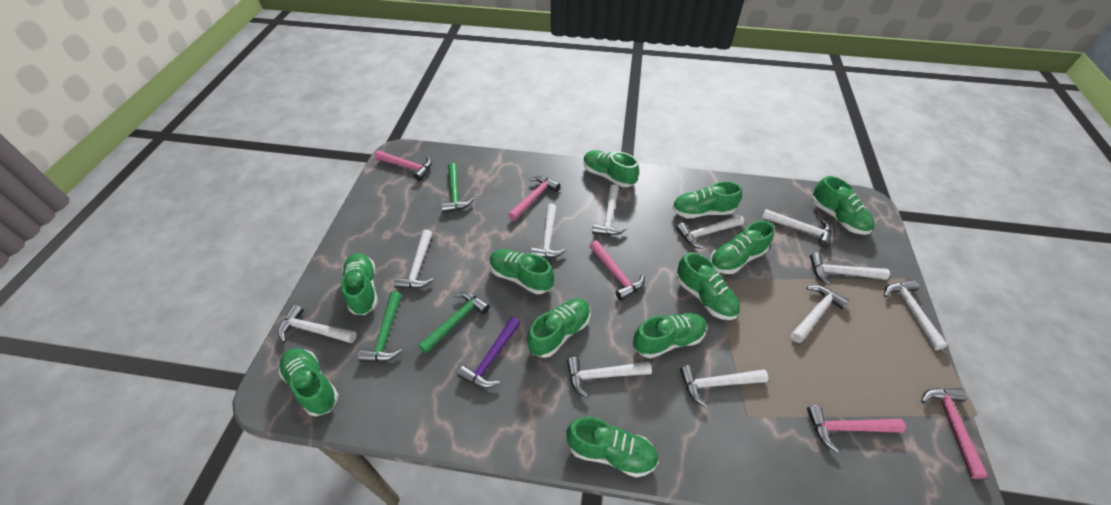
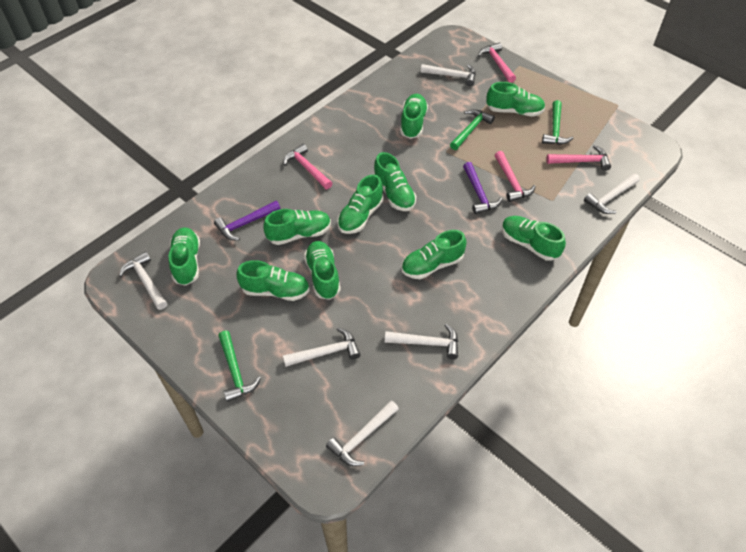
green shoe: 11 -> 10
pink hammer: 5 -> 4
purple hammer: 1 -> 2
white hammer: 11 -> 6

